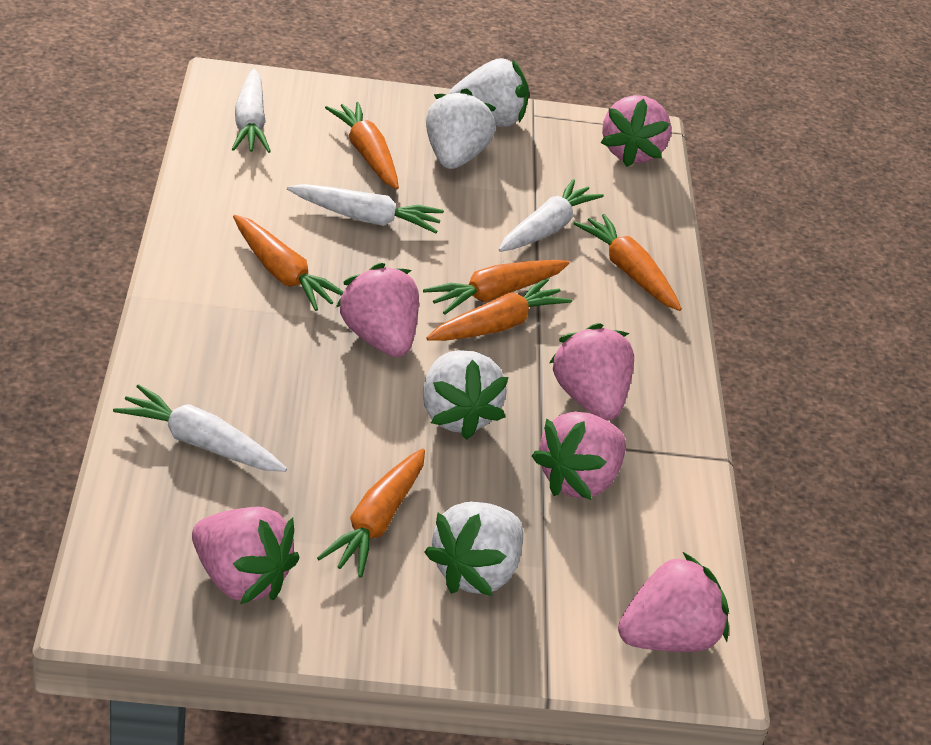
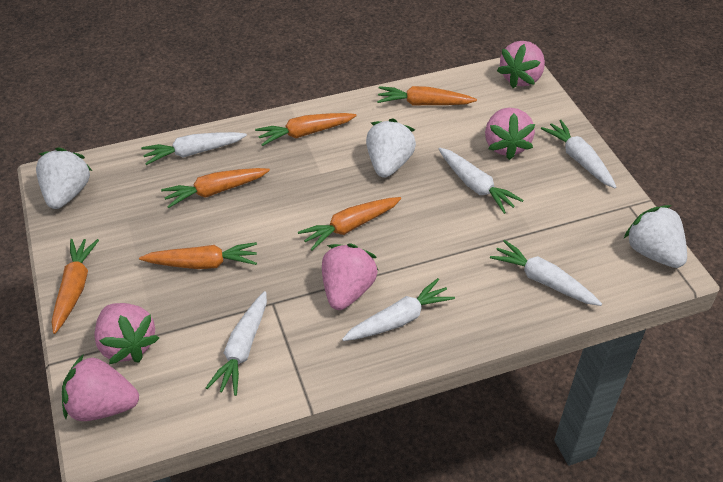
pink strawberry: 6 -> 5
white carrot: 4 -> 6
white strawberry: 4 -> 3

